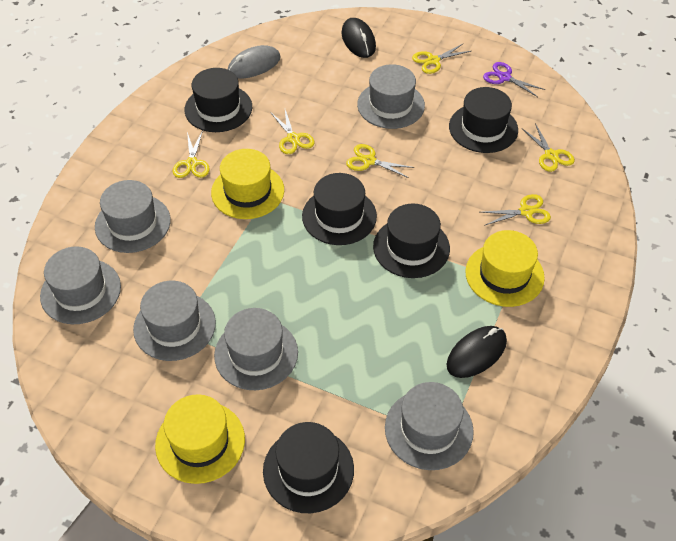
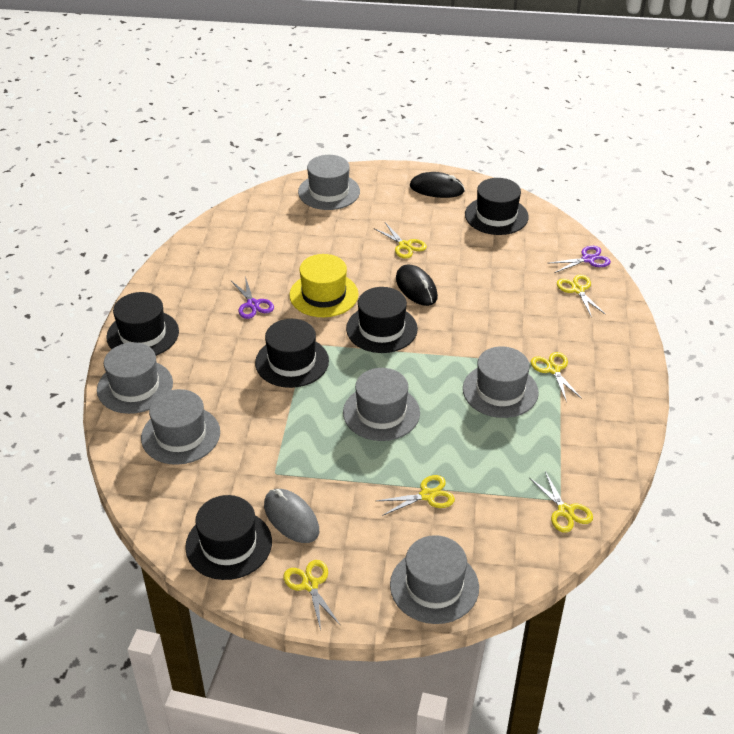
purple scissors: 1 -> 2
yellow hat: 3 -> 1

